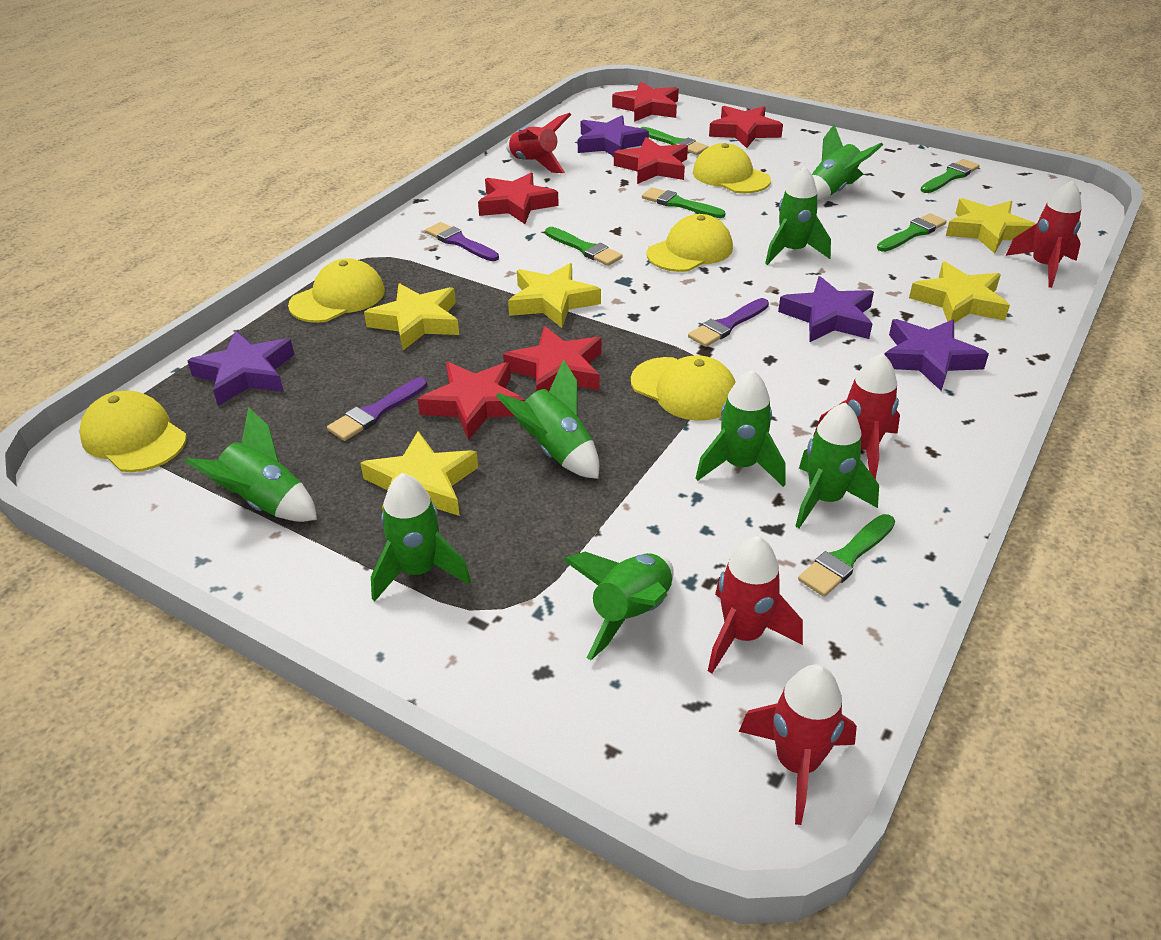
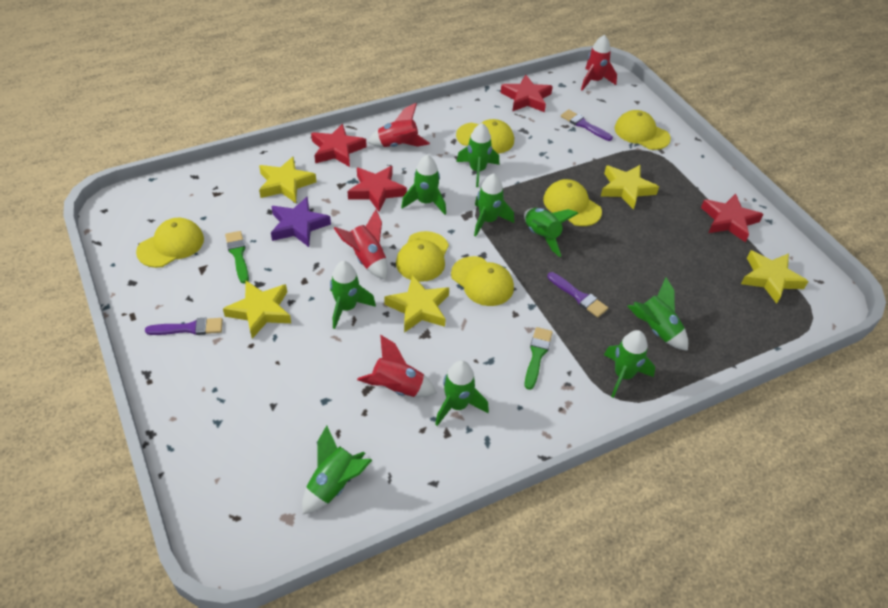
green brush: 6 -> 2
green rocket: 8 -> 9
purple star: 4 -> 1
red rocket: 5 -> 4
red star: 6 -> 4
yellow cap: 5 -> 6

